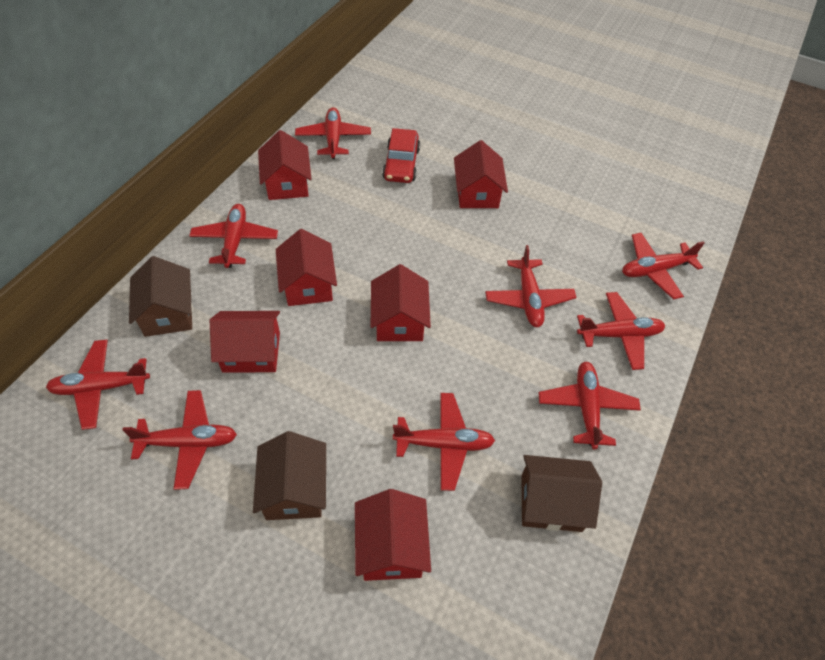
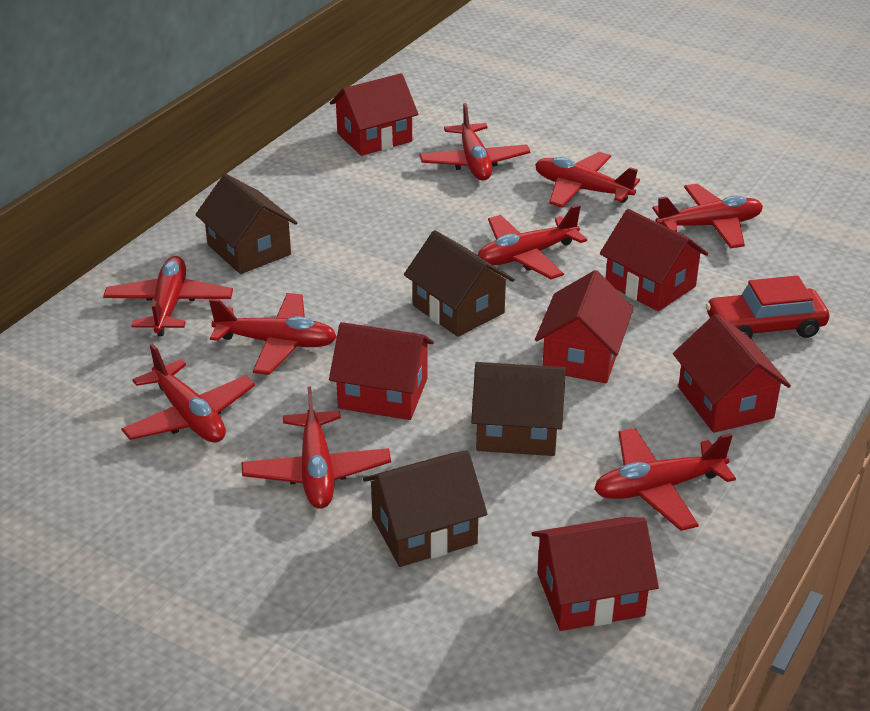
brown house: 3 -> 4

